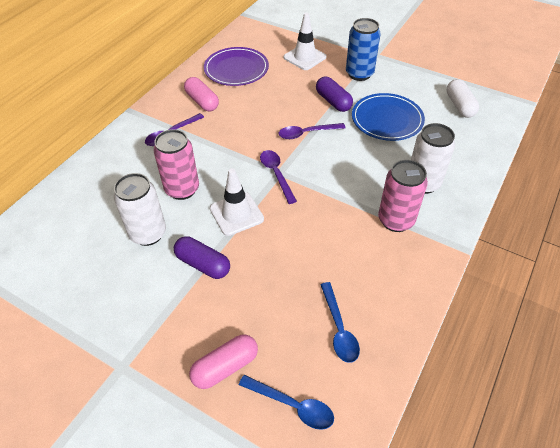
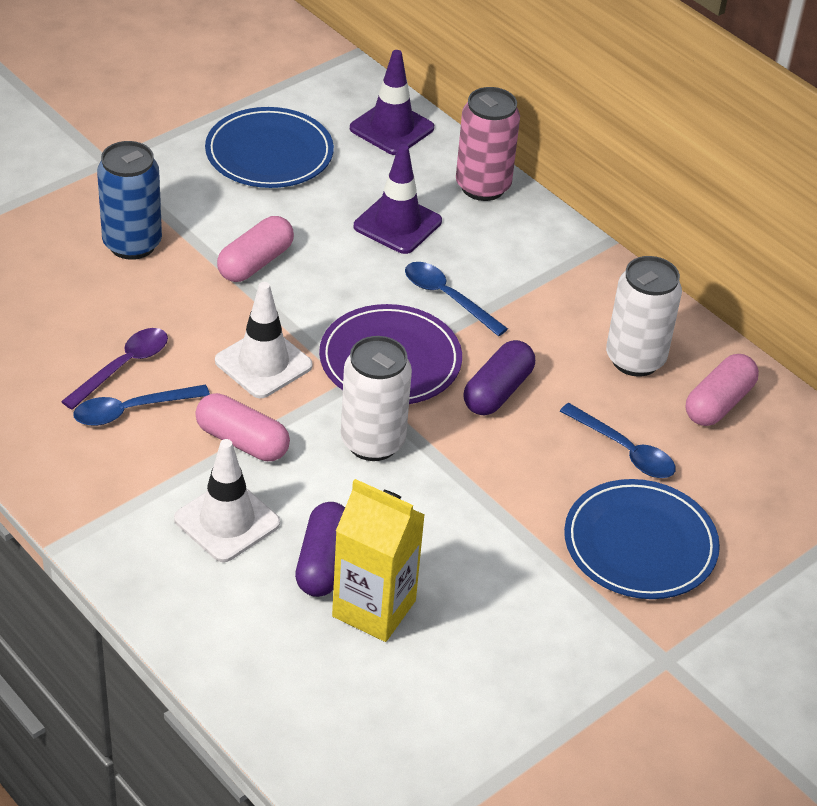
blue plate: 1 -> 2
blue spoon: 2 -> 3
pink can: 2 -> 1
pink capsule: 2 -> 3
purple spoon: 3 -> 1
purple traffic cone: 0 -> 2
white capsule: 1 -> 0
yellow carton: 0 -> 1

